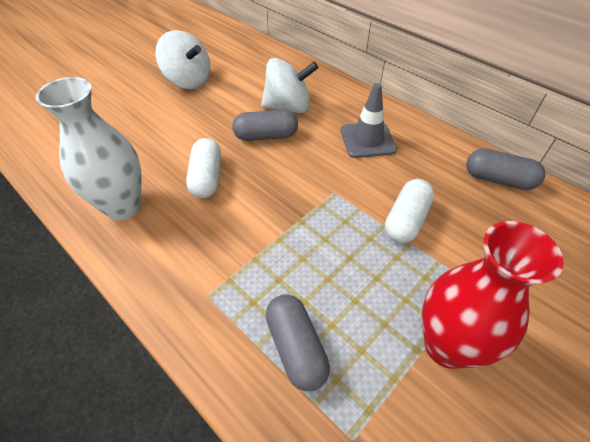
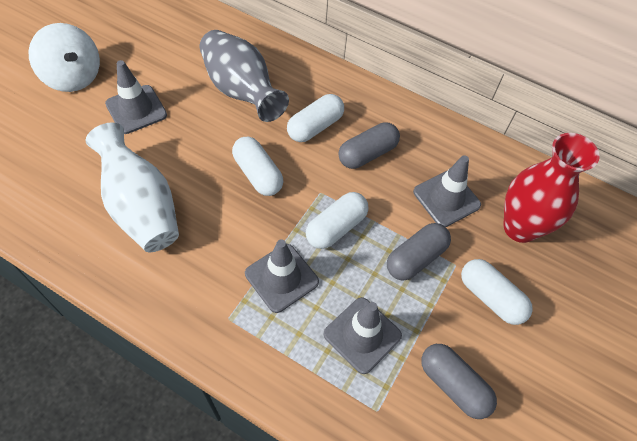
grey traffic cone: 1 -> 4
grey vase: 0 -> 1
white capsule: 2 -> 4
white spinning top: 2 -> 1

